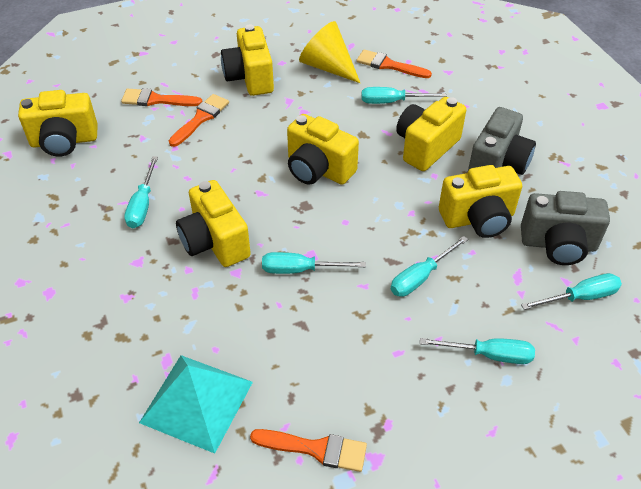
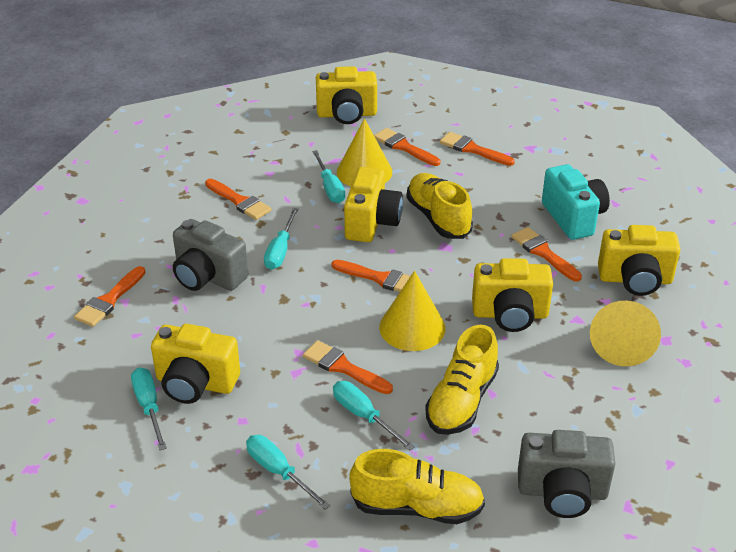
orange brush: 4 -> 7
turquoise camera: 0 -> 1
turquoise pyramid: 1 -> 0
turquoise screwdriver: 6 -> 5
yellow camera: 6 -> 5
yellow cone: 1 -> 3
yellow shoe: 0 -> 3

